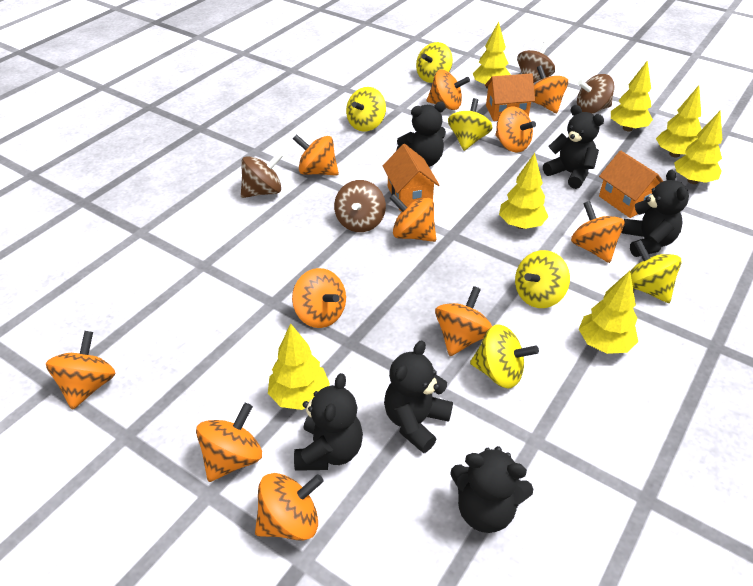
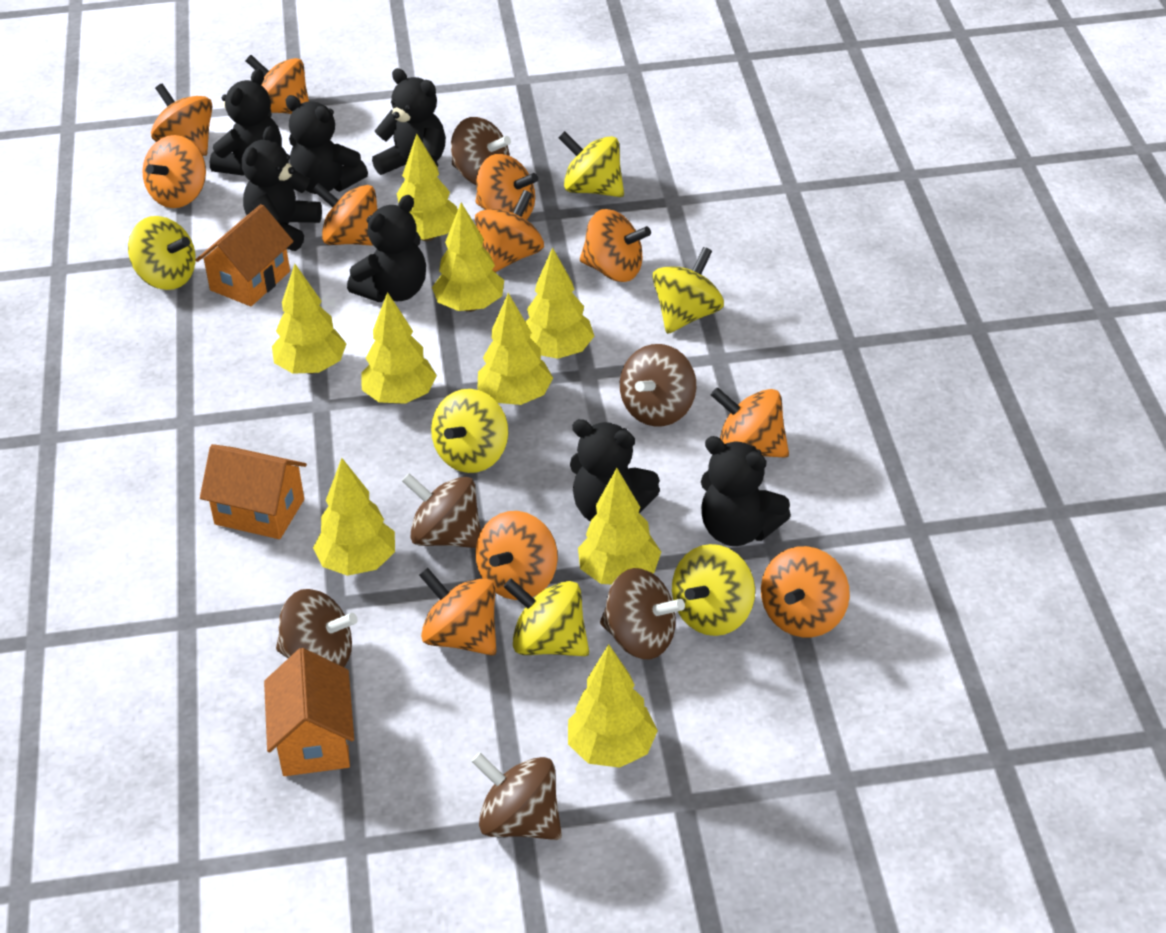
black teddy bear: 6 -> 7
brown spinning top: 4 -> 6
yellow tree: 7 -> 9

